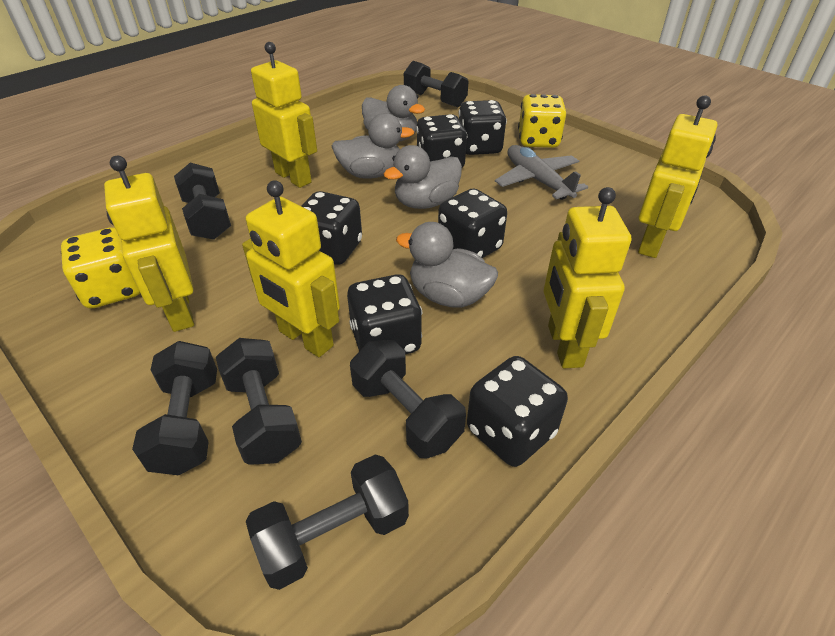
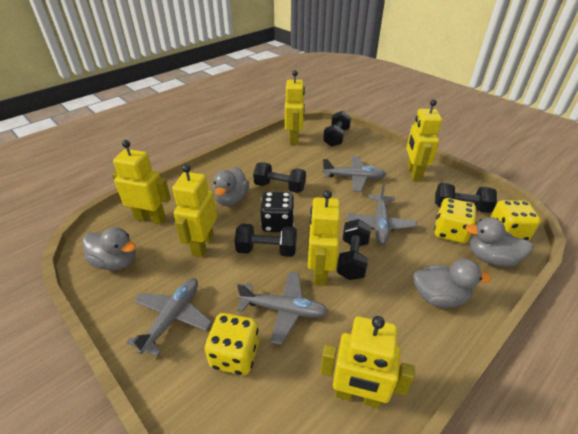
black dice: 6 -> 1
black dumbbell: 6 -> 5
grey plane: 1 -> 4
yellow dice: 2 -> 3
yellow robot: 5 -> 6

